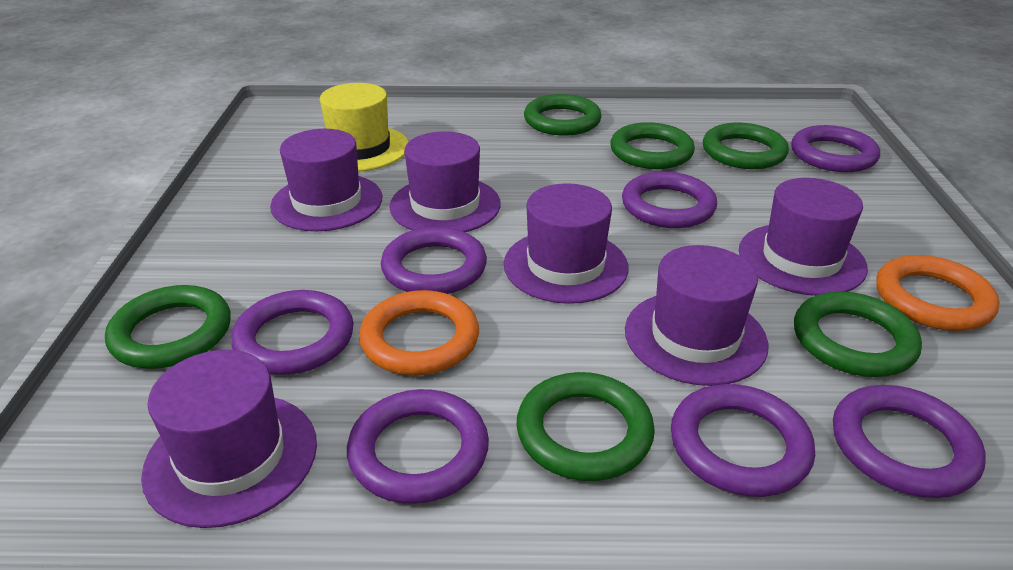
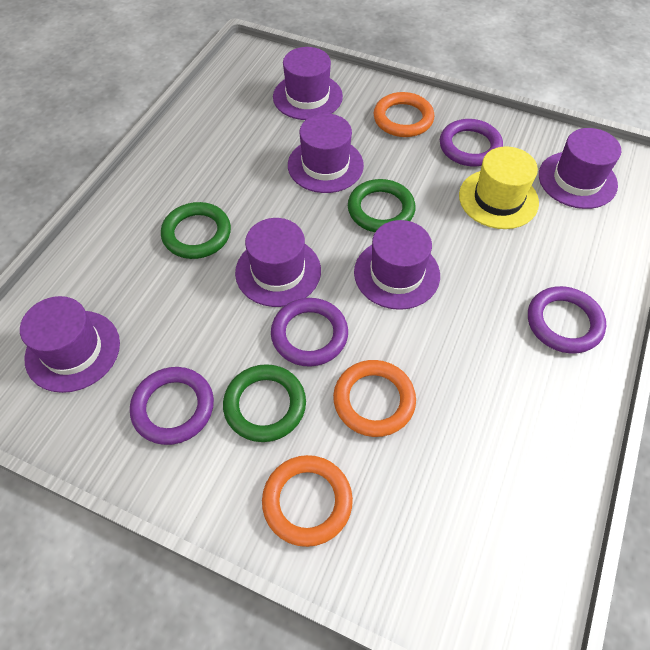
green ring: 6 -> 3
orange ring: 2 -> 3
purple ring: 7 -> 4

